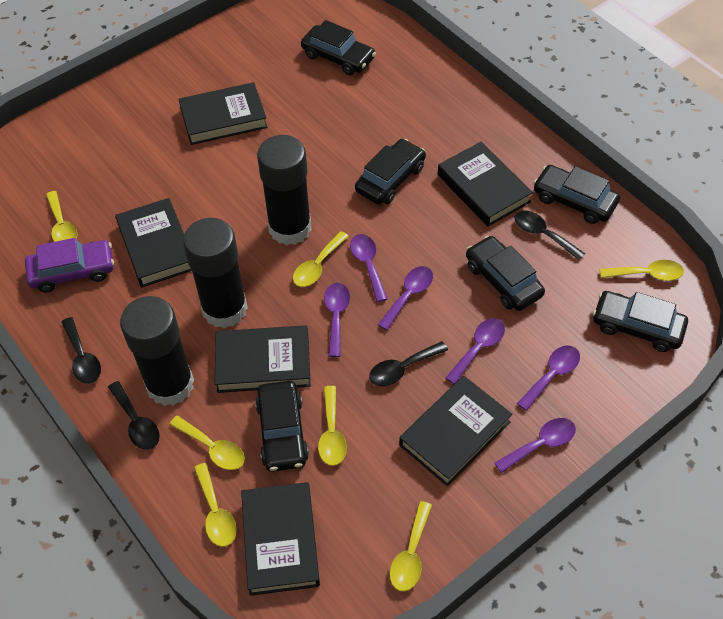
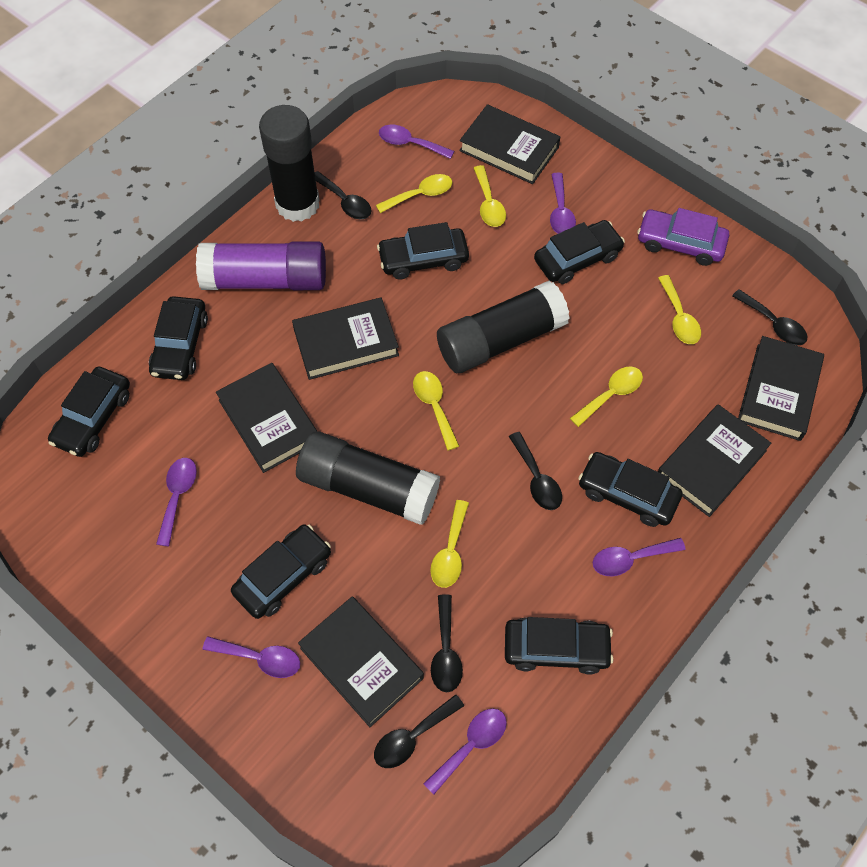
black car: 6 -> 7
black spoon: 4 -> 5
purple glue stick: 0 -> 1
yellow spoon: 7 -> 6

